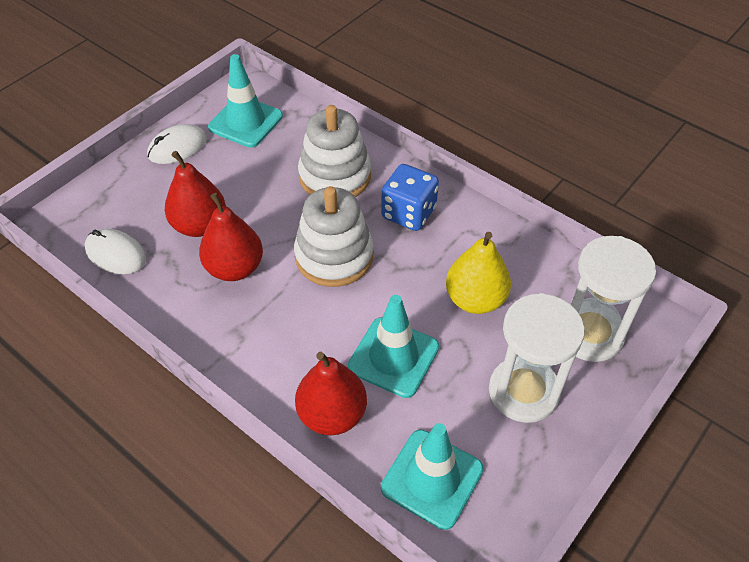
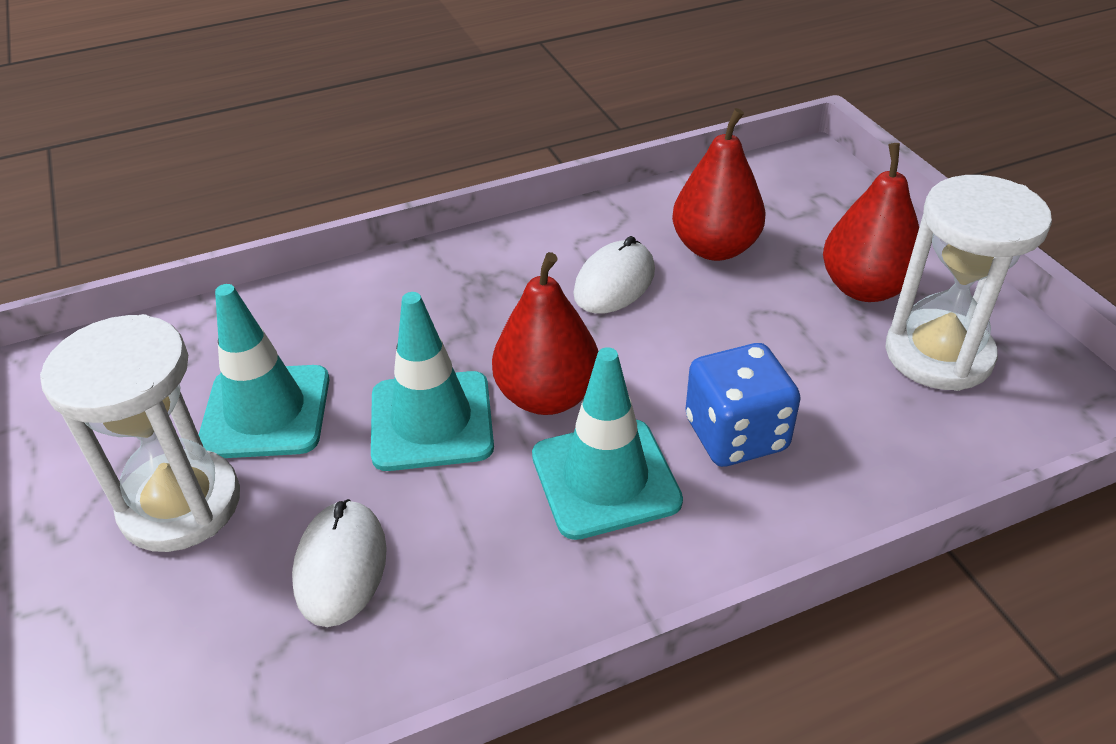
white stacking toy: 2 -> 0
yellow pear: 1 -> 0

